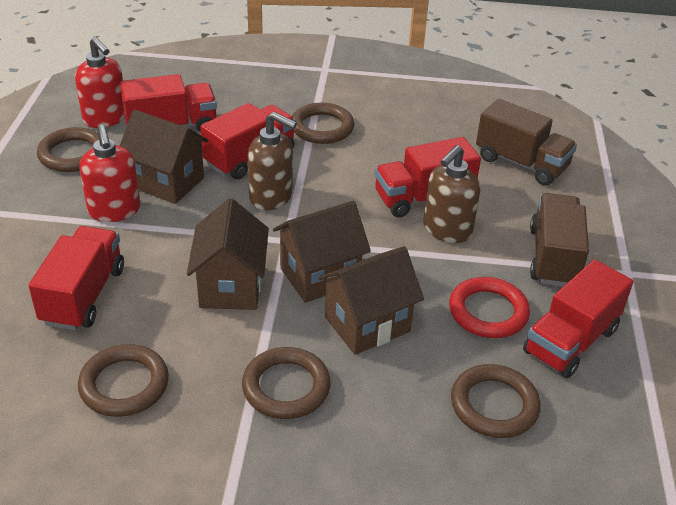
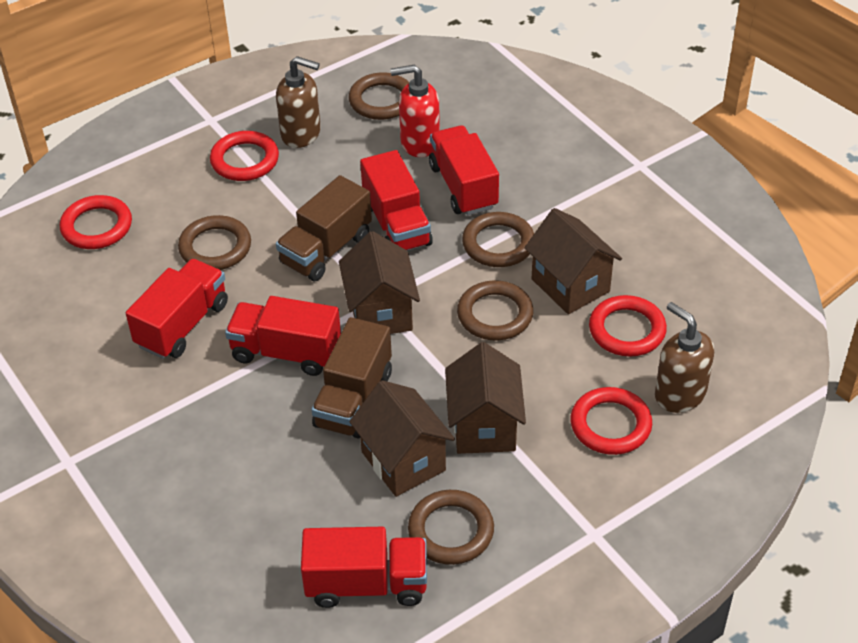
red ring: 1 -> 4
red soap dispenser: 2 -> 1

